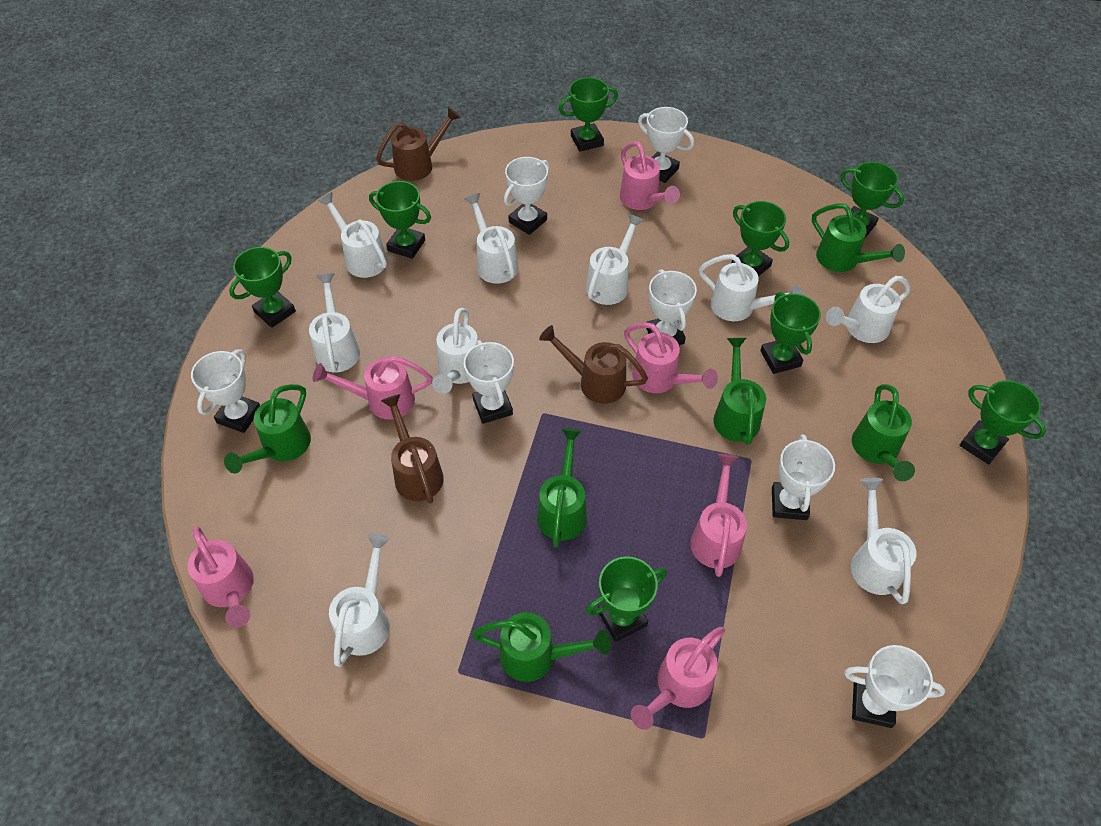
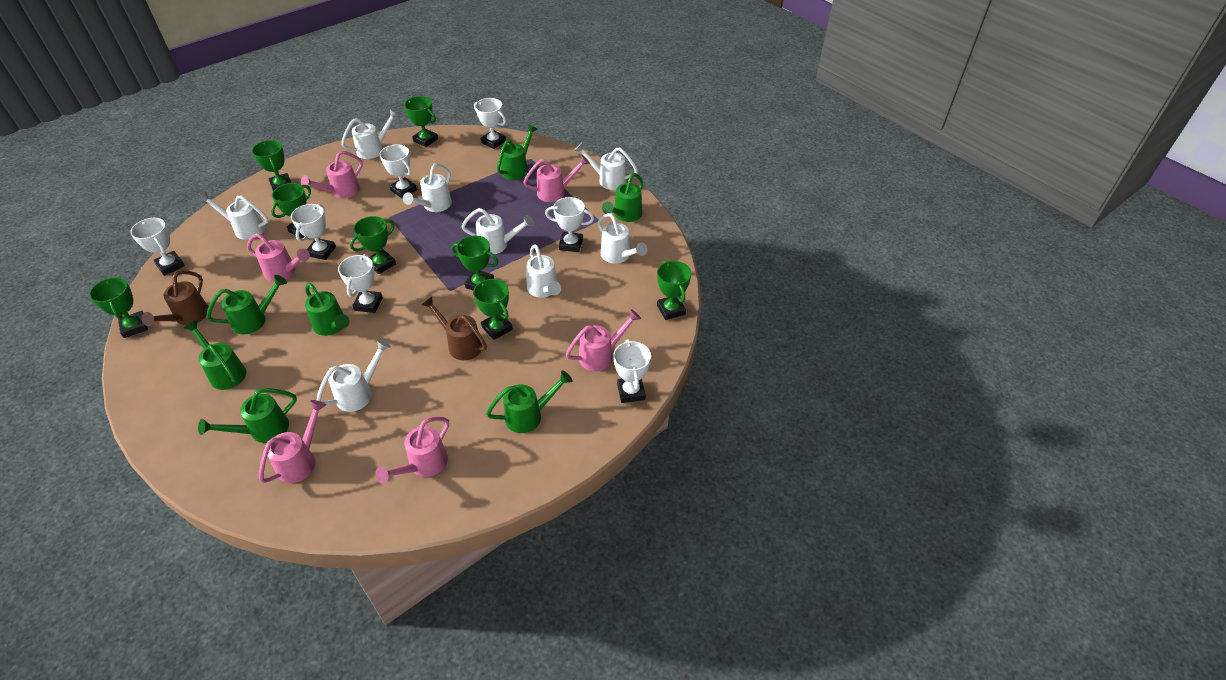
brown watering can: 3 -> 2
green watering can: 6 -> 7
white watering can: 9 -> 8

